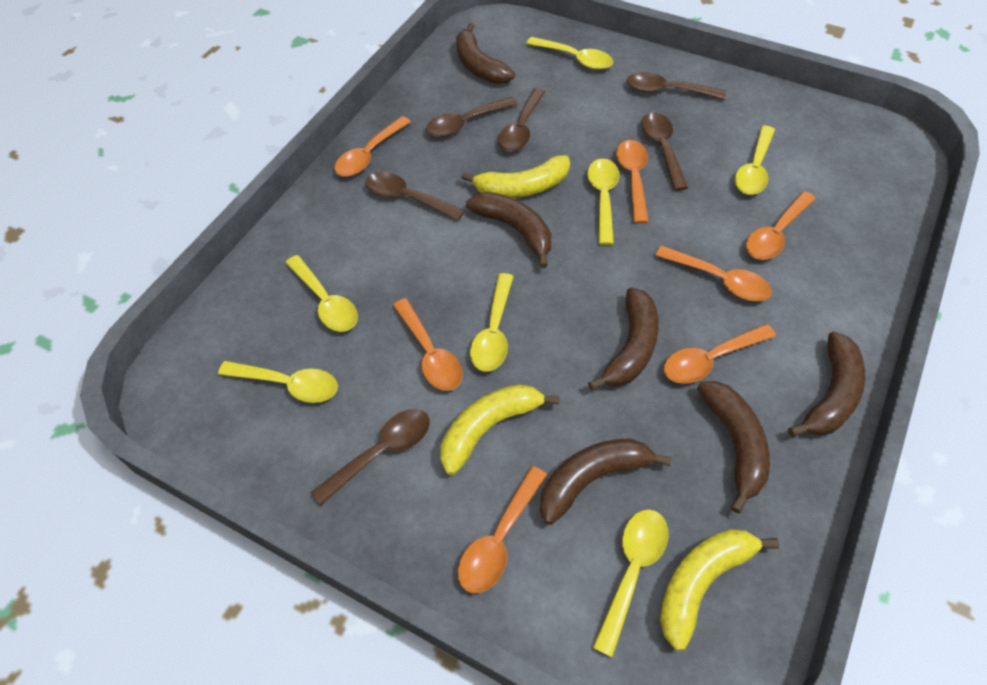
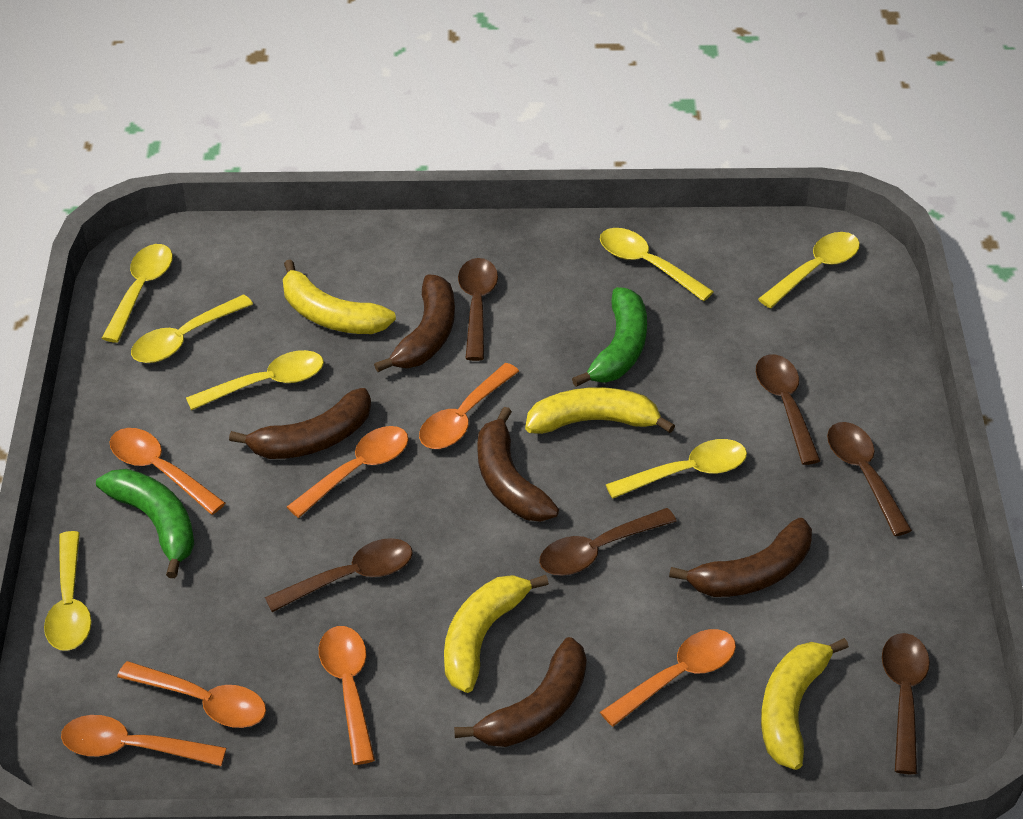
brown banana: 6 -> 5
green banana: 0 -> 2
yellow banana: 3 -> 4

